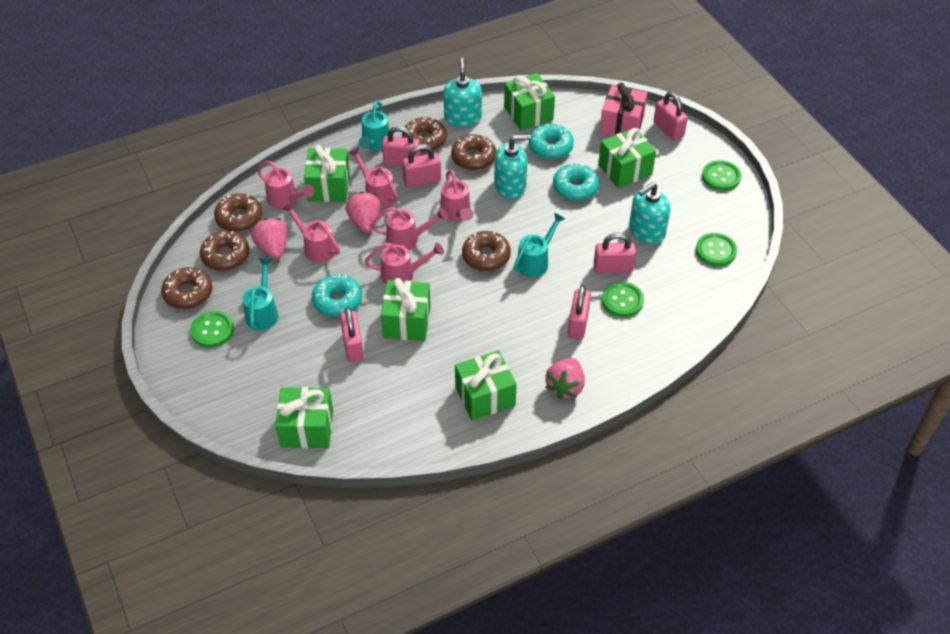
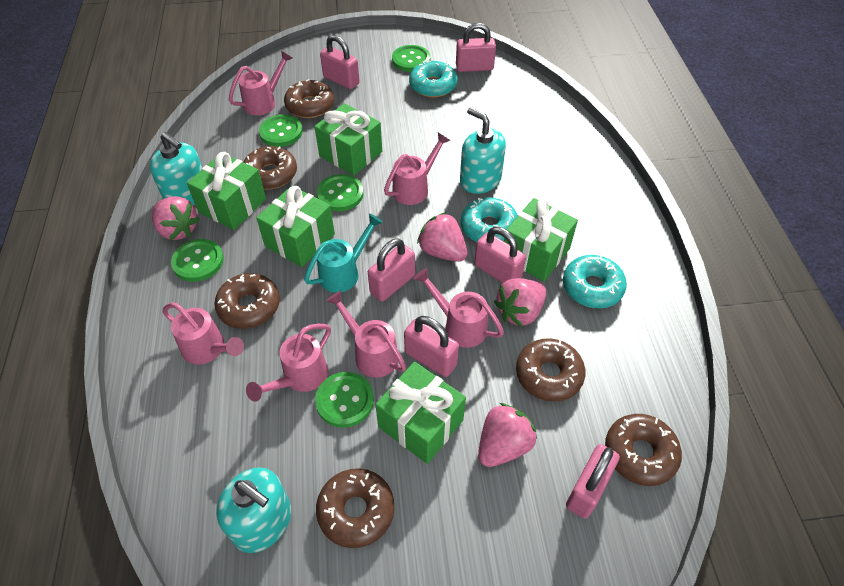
green button: 4 -> 5
green gift: 6 -> 5
pink gift: 1 -> 0
pink strawberry: 3 -> 4
turquoise watering can: 3 -> 1

